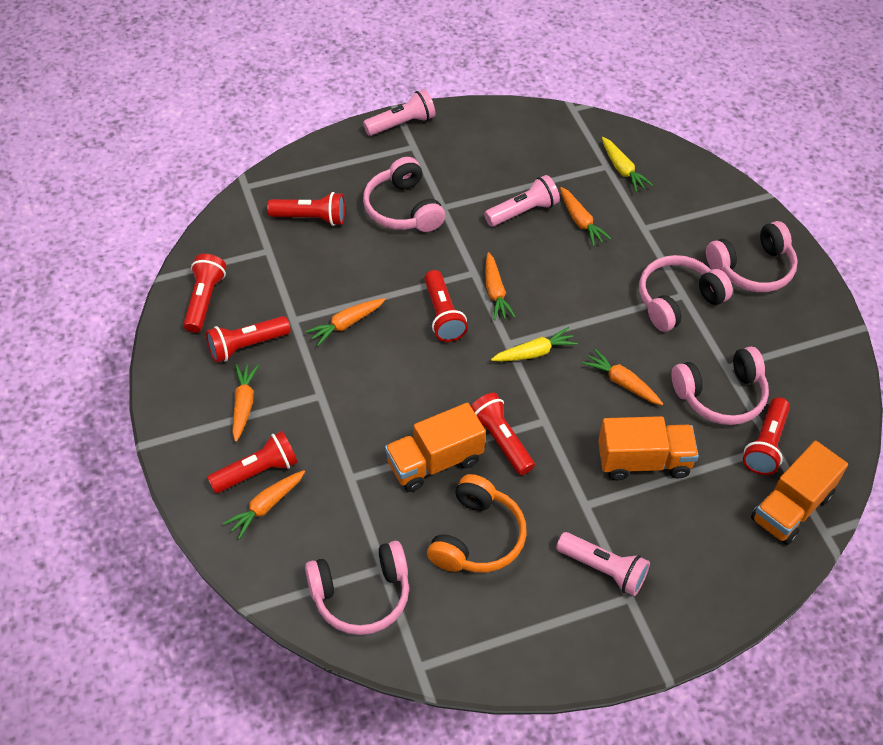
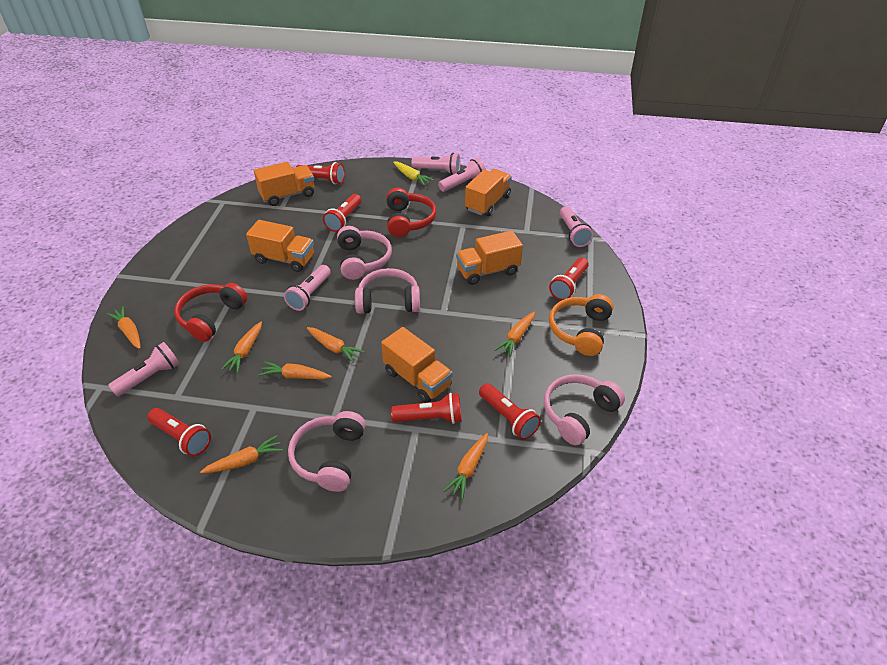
orange carrot: 6 -> 7
orange truck: 3 -> 5
pink flashlight: 3 -> 5
pink headphones: 5 -> 4
red flashlight: 7 -> 6
red headphones: 0 -> 2
yellow carrot: 2 -> 1

